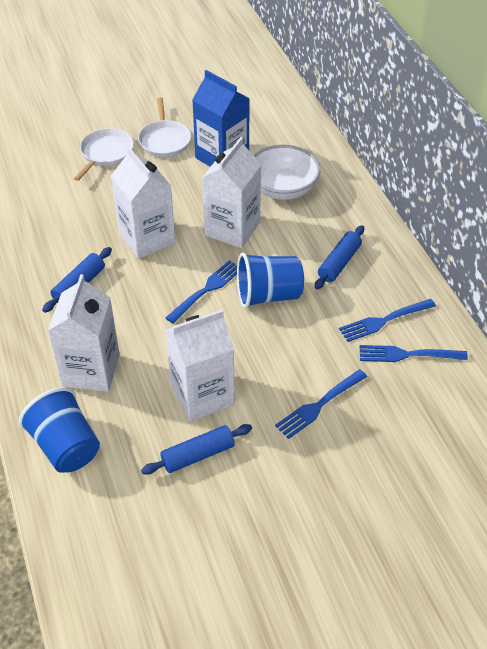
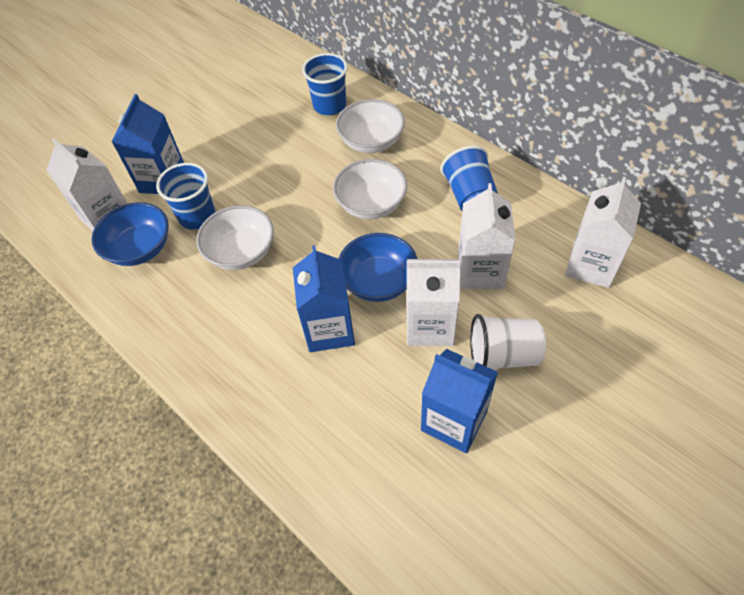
blue bowl: 0 -> 2
blue carton: 1 -> 3
blue cup: 2 -> 3
blue fork: 4 -> 0
blue rolling pin: 3 -> 0
white bowl: 1 -> 3
white cup: 0 -> 1
white pan: 2 -> 0

